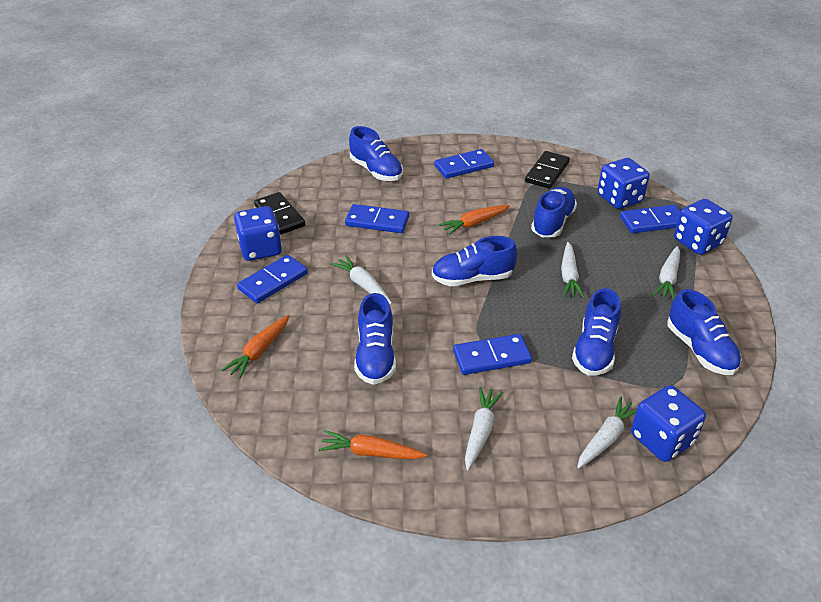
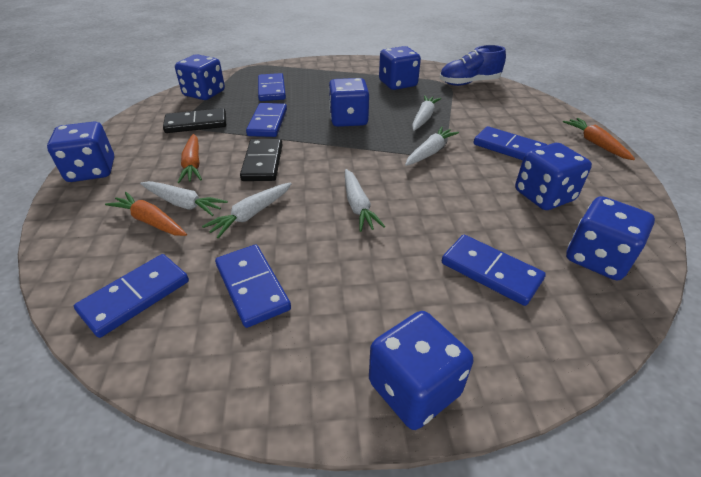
blue dice: 4 -> 7
blue domino: 5 -> 6
blue shoe: 6 -> 1

